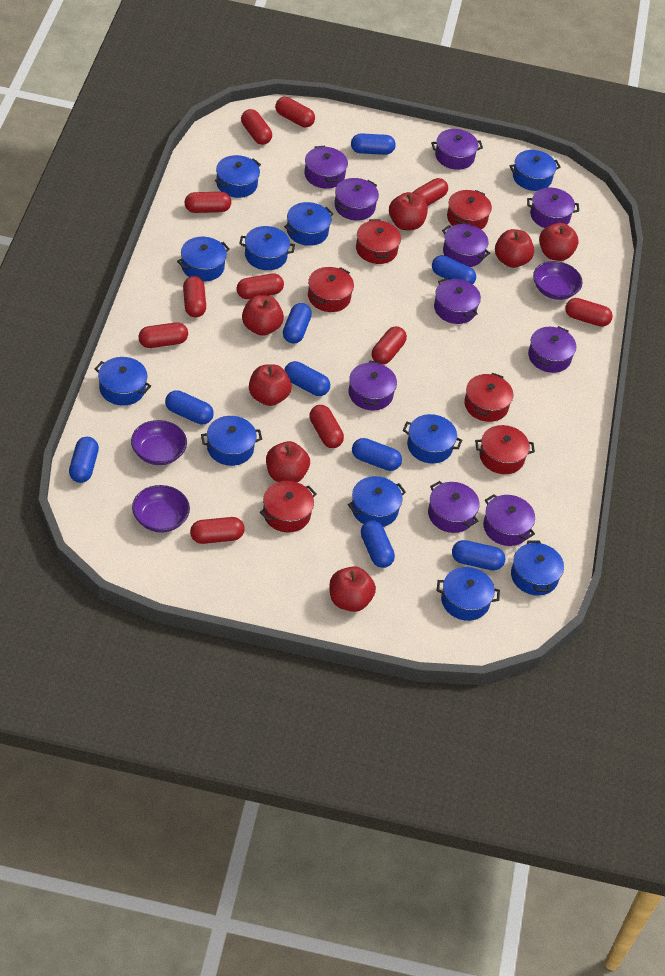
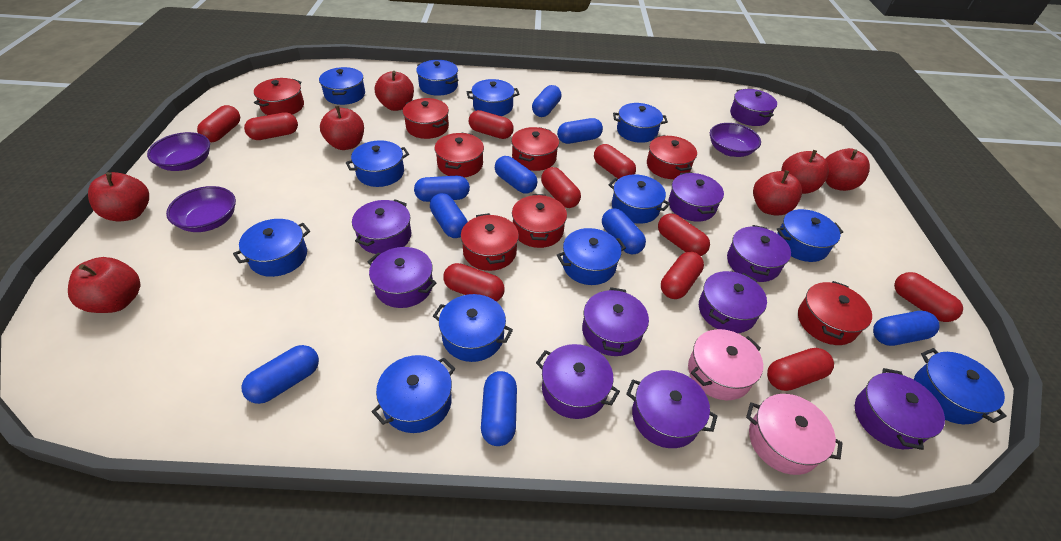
blue pot: 11 -> 12
pink pot: 0 -> 2
red capsule: 11 -> 10
red pot: 6 -> 8

